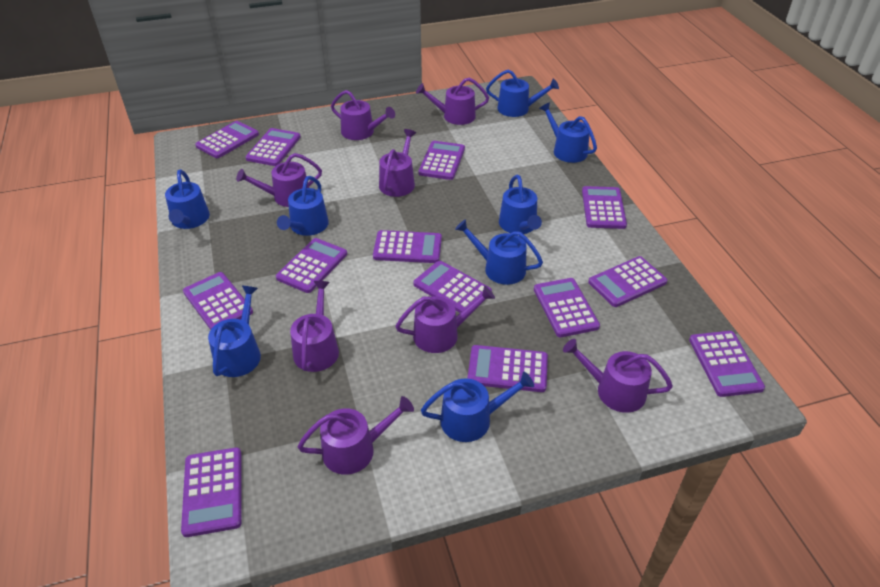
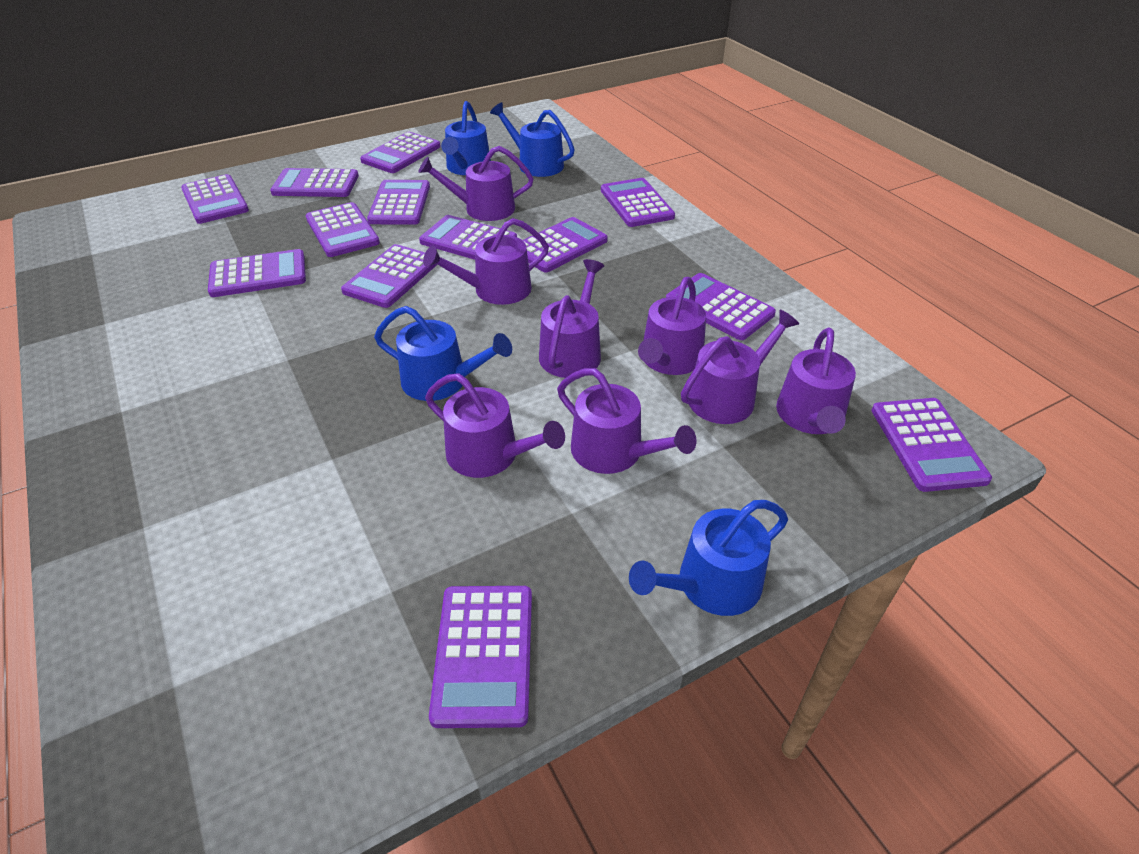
blue watering can: 8 -> 4

